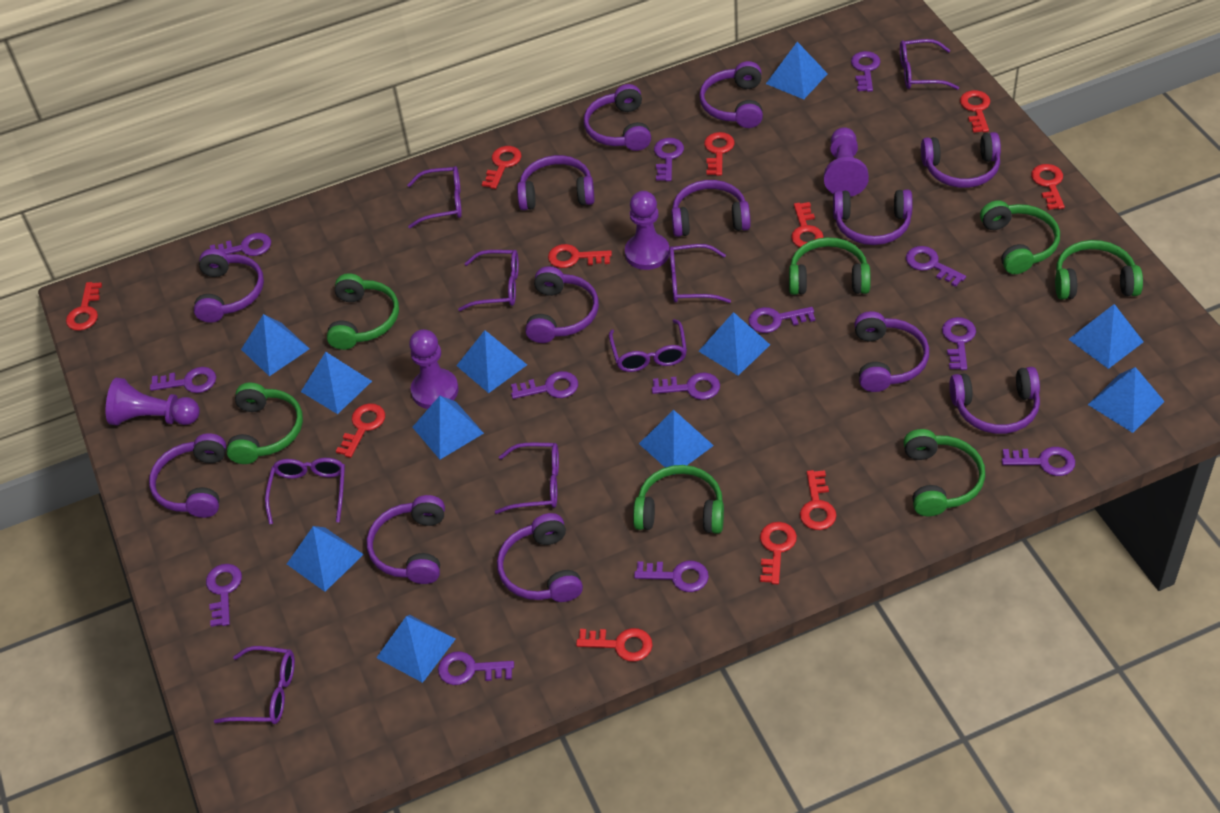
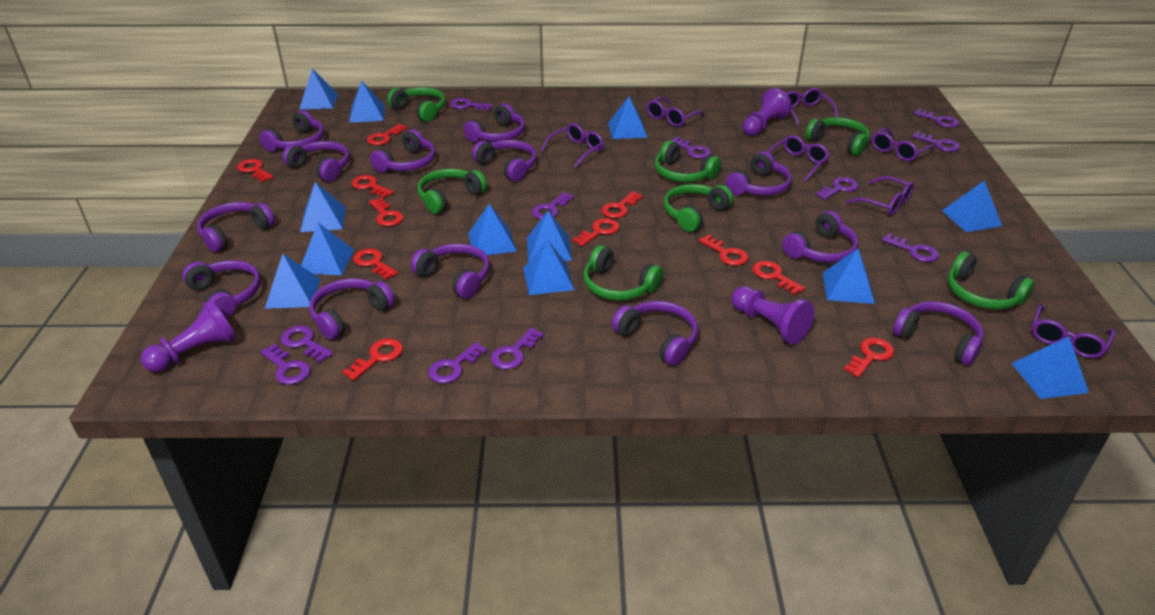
blue pyramid: 11 -> 12
purple glasses: 8 -> 7
purple key: 13 -> 11
purple pawn: 4 -> 3

